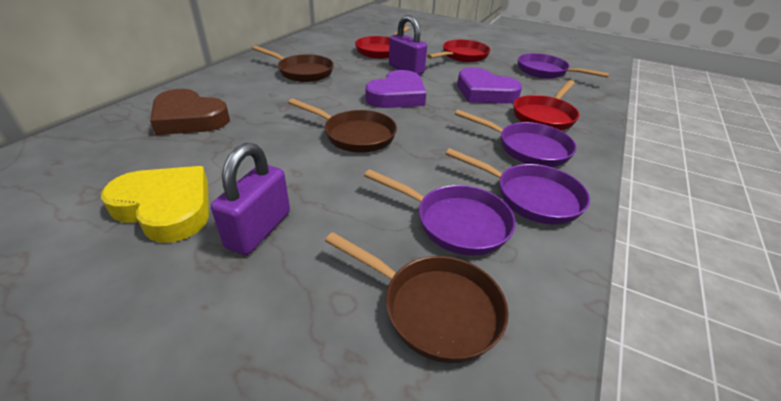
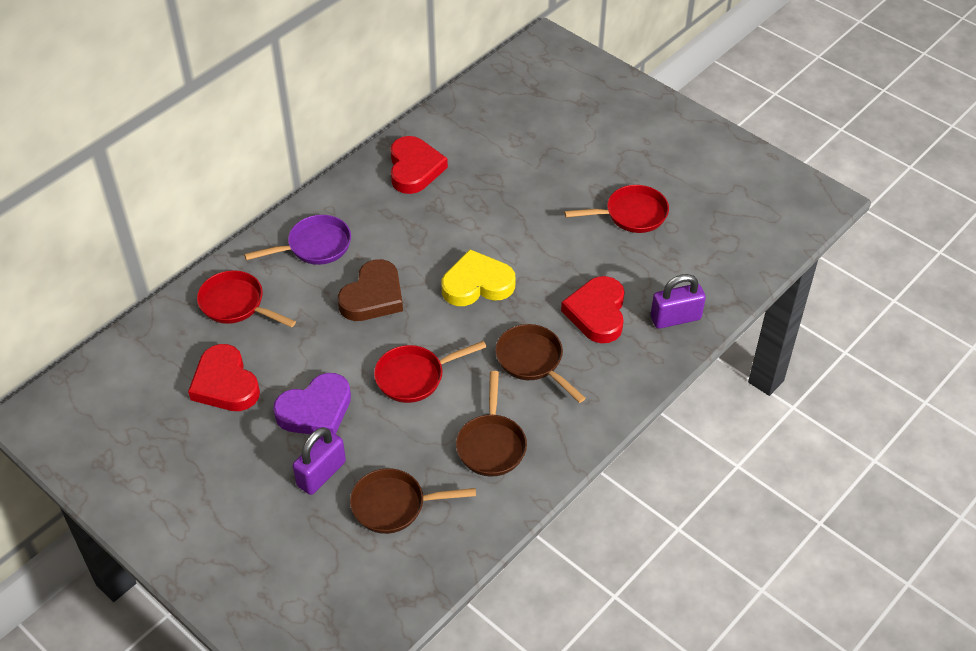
purple heart: 2 -> 1
purple pan: 4 -> 1
red heart: 0 -> 3

